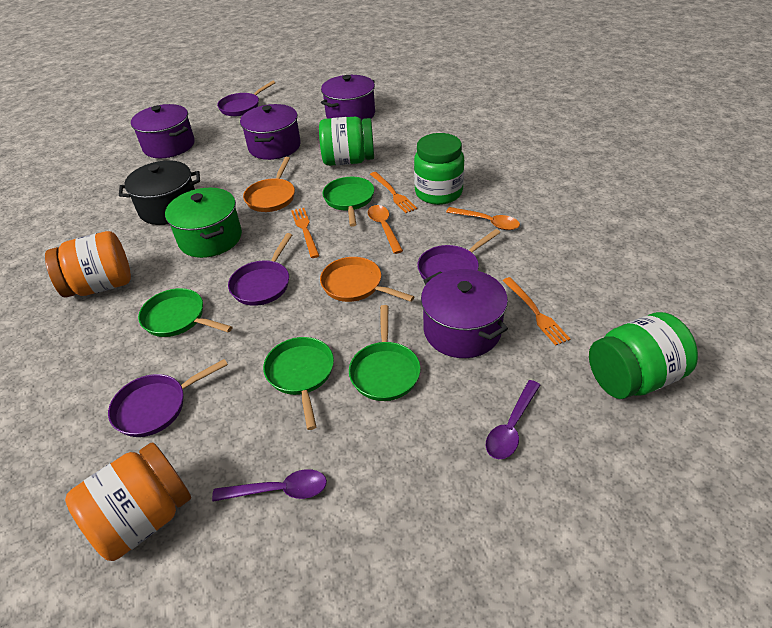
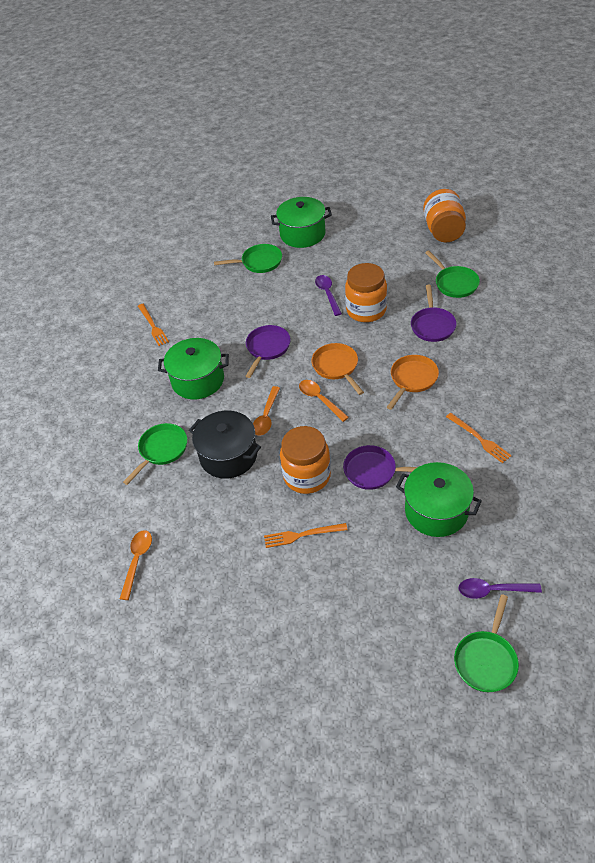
green jar: 3 -> 0
green pot: 1 -> 3
orange jar: 2 -> 3
orange spoon: 2 -> 3
purple pan: 4 -> 3
purple pot: 4 -> 0

